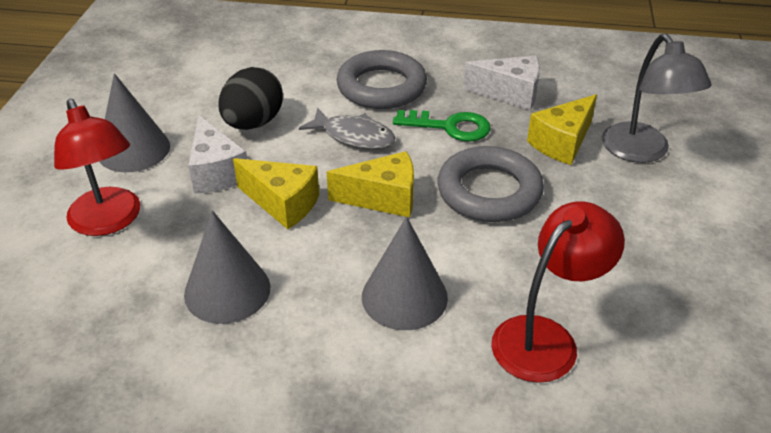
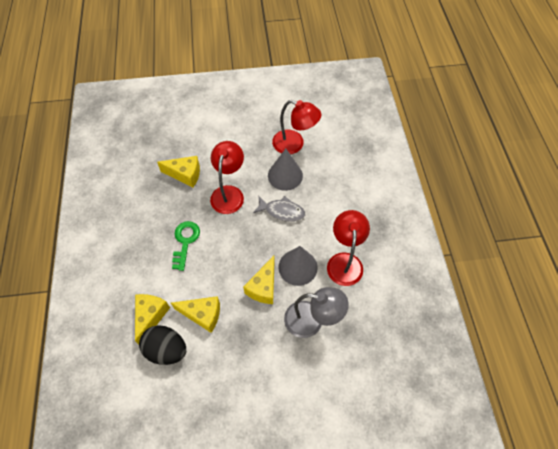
grey cone: 3 -> 2
grey ring: 2 -> 0
red lamp: 2 -> 3
white cheese: 2 -> 0
yellow cheese: 3 -> 4

